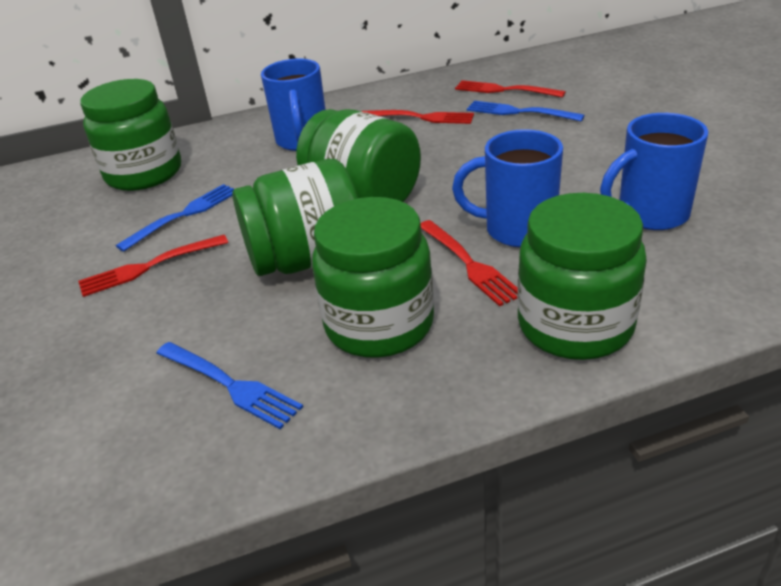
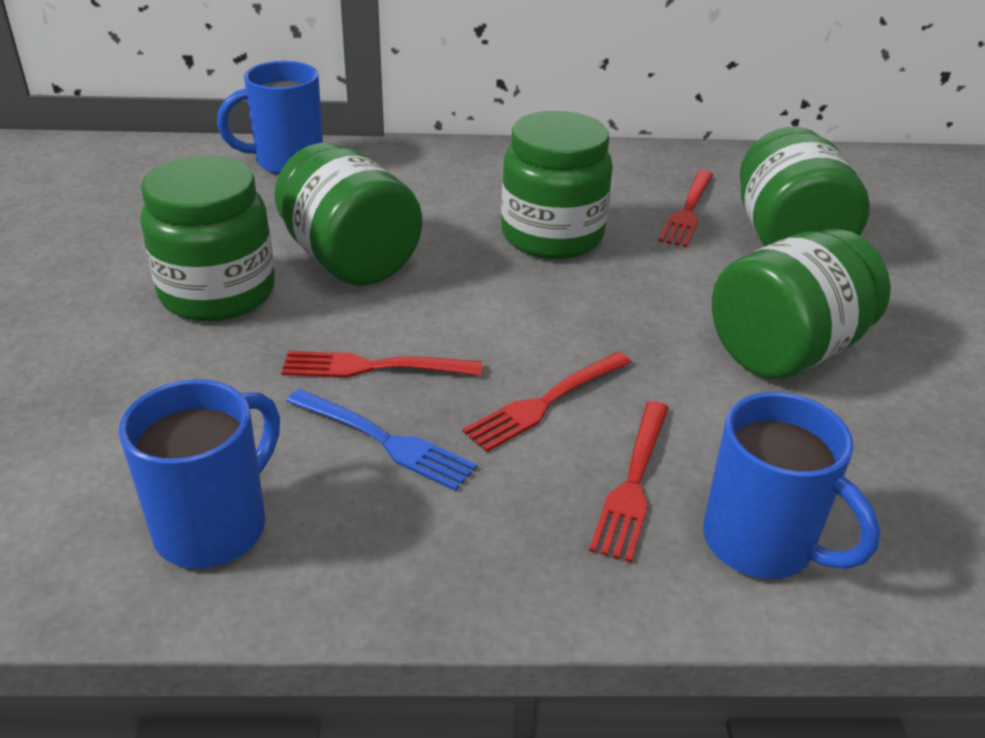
blue fork: 3 -> 1

